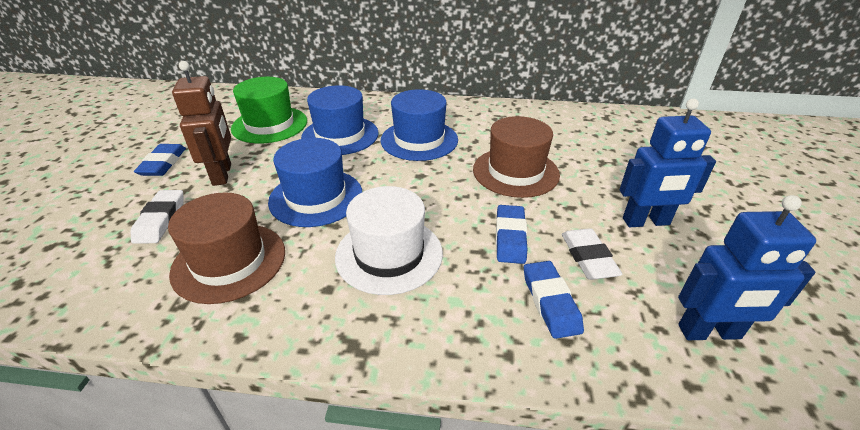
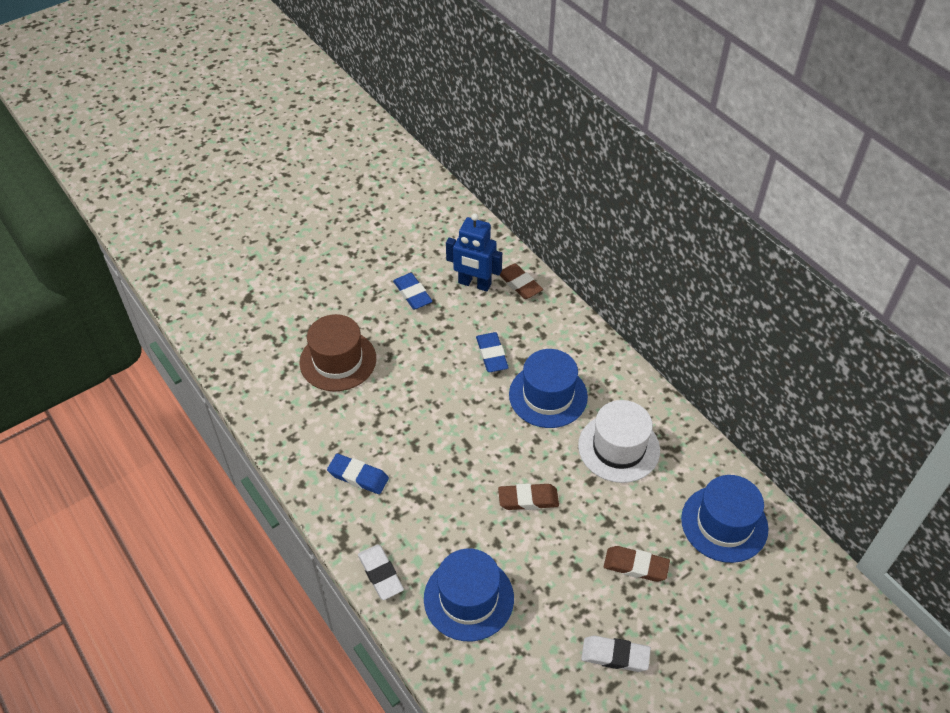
blue robot: 2 -> 1
brown eraser: 0 -> 3
brown hat: 2 -> 1
brown robot: 1 -> 0
green hat: 1 -> 0

